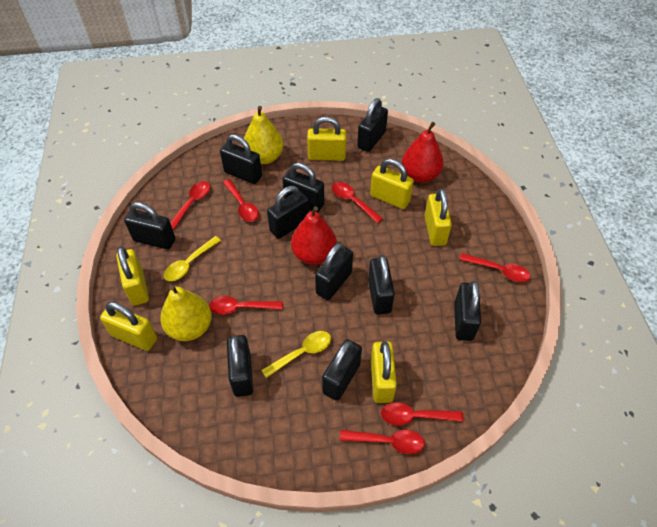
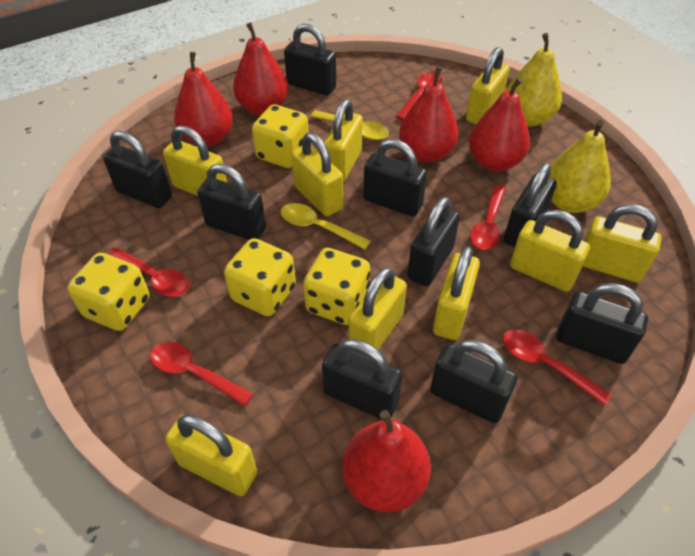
black padlock: 10 -> 9
red pear: 2 -> 5
red spoon: 7 -> 5
yellow dice: 0 -> 4
yellow padlock: 6 -> 9

